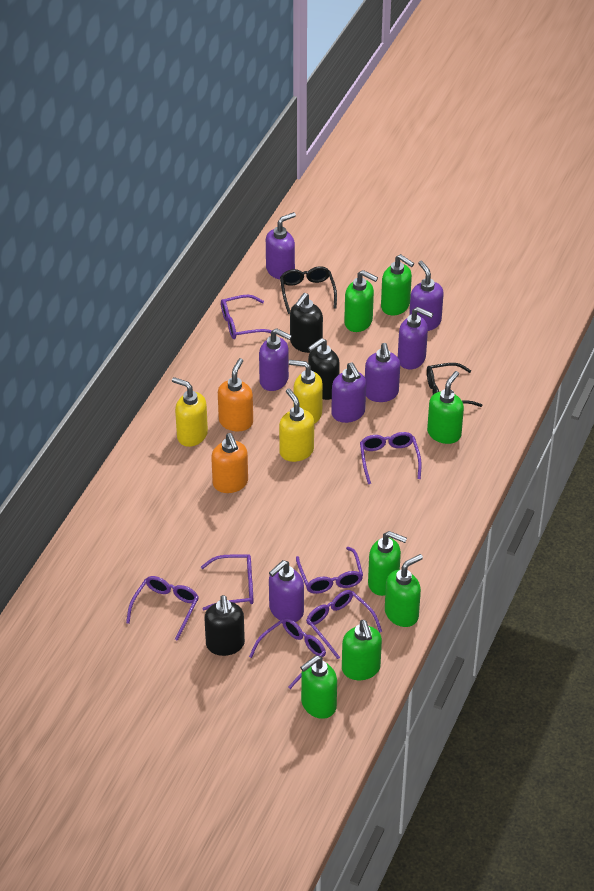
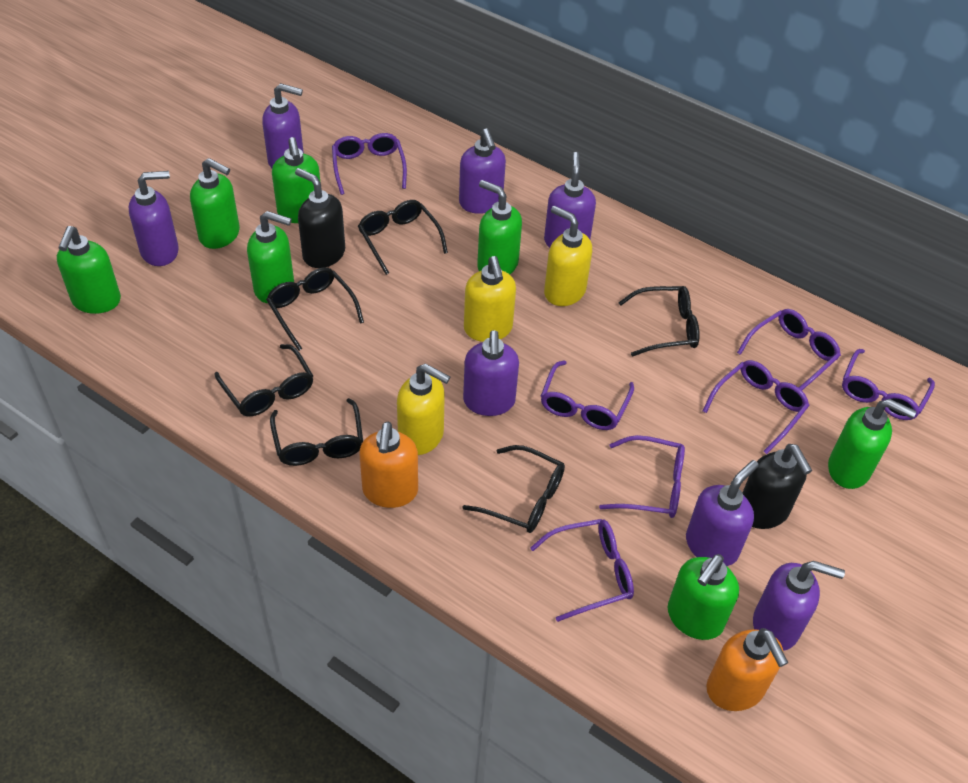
black glasses: 2 -> 6
black soap dispenser: 3 -> 2

